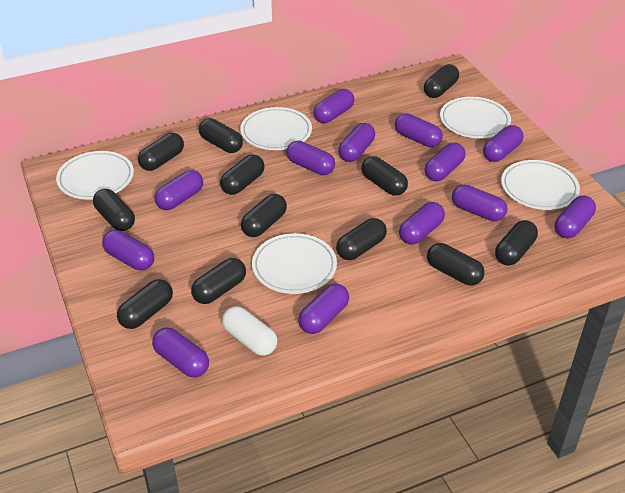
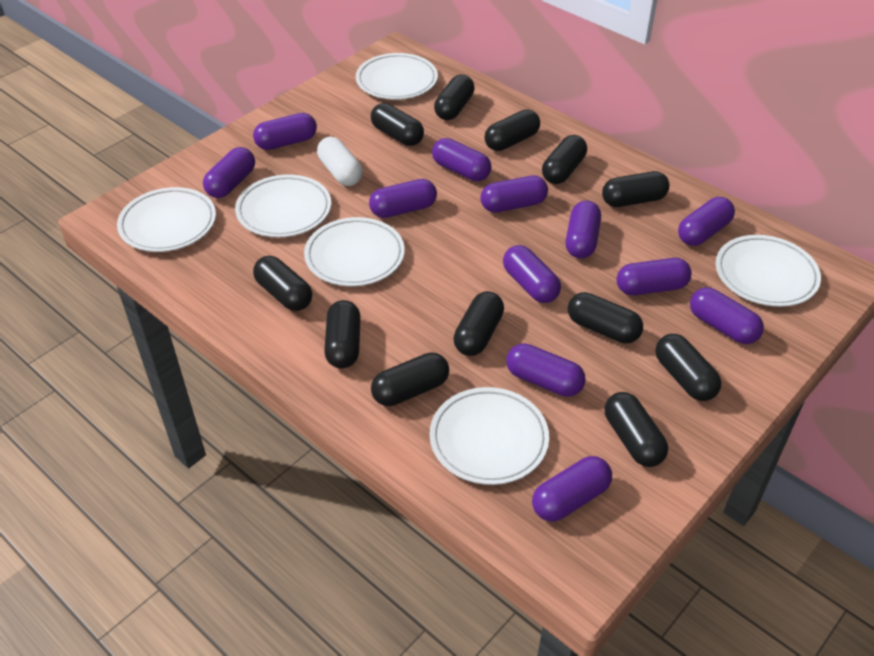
purple capsule: 13 -> 12
white plate: 5 -> 6

